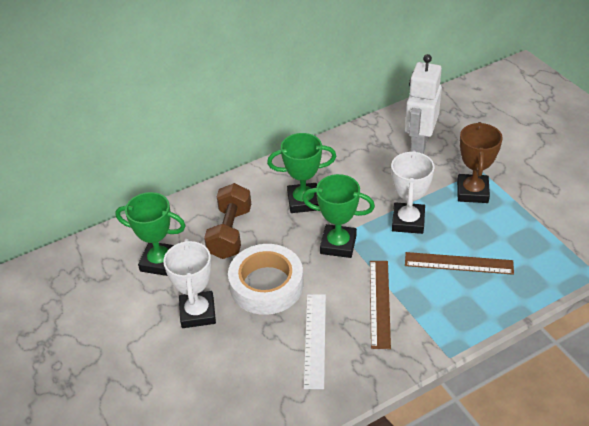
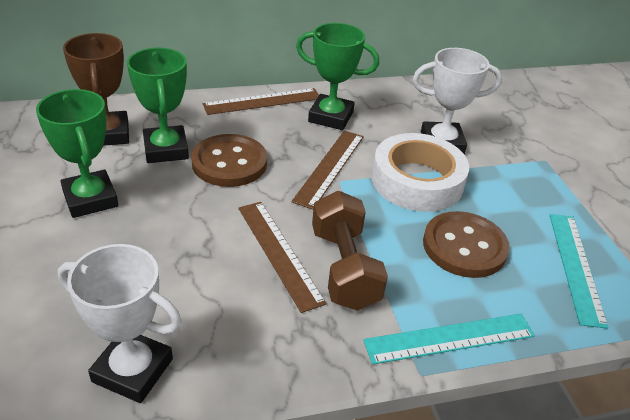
brown button: 0 -> 2
brown ruler: 2 -> 3
turquoise ruler: 0 -> 2
white robot: 1 -> 0
white ruler: 1 -> 0

